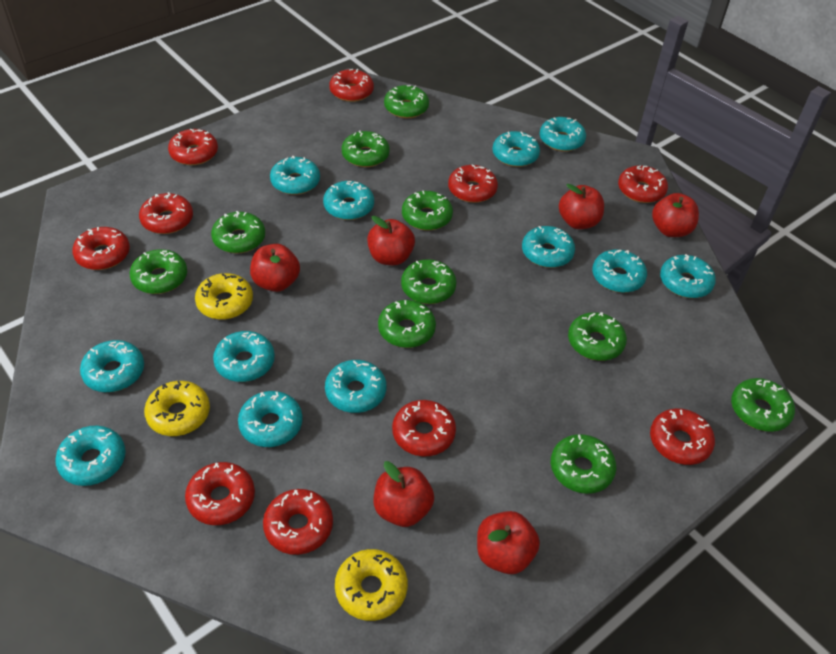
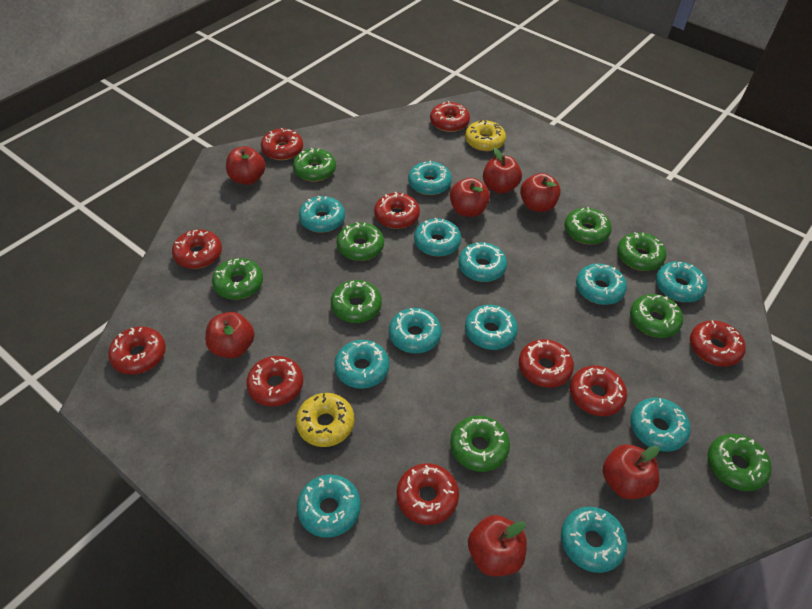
green donut: 10 -> 9
red apple: 6 -> 7
yellow donut: 3 -> 2

